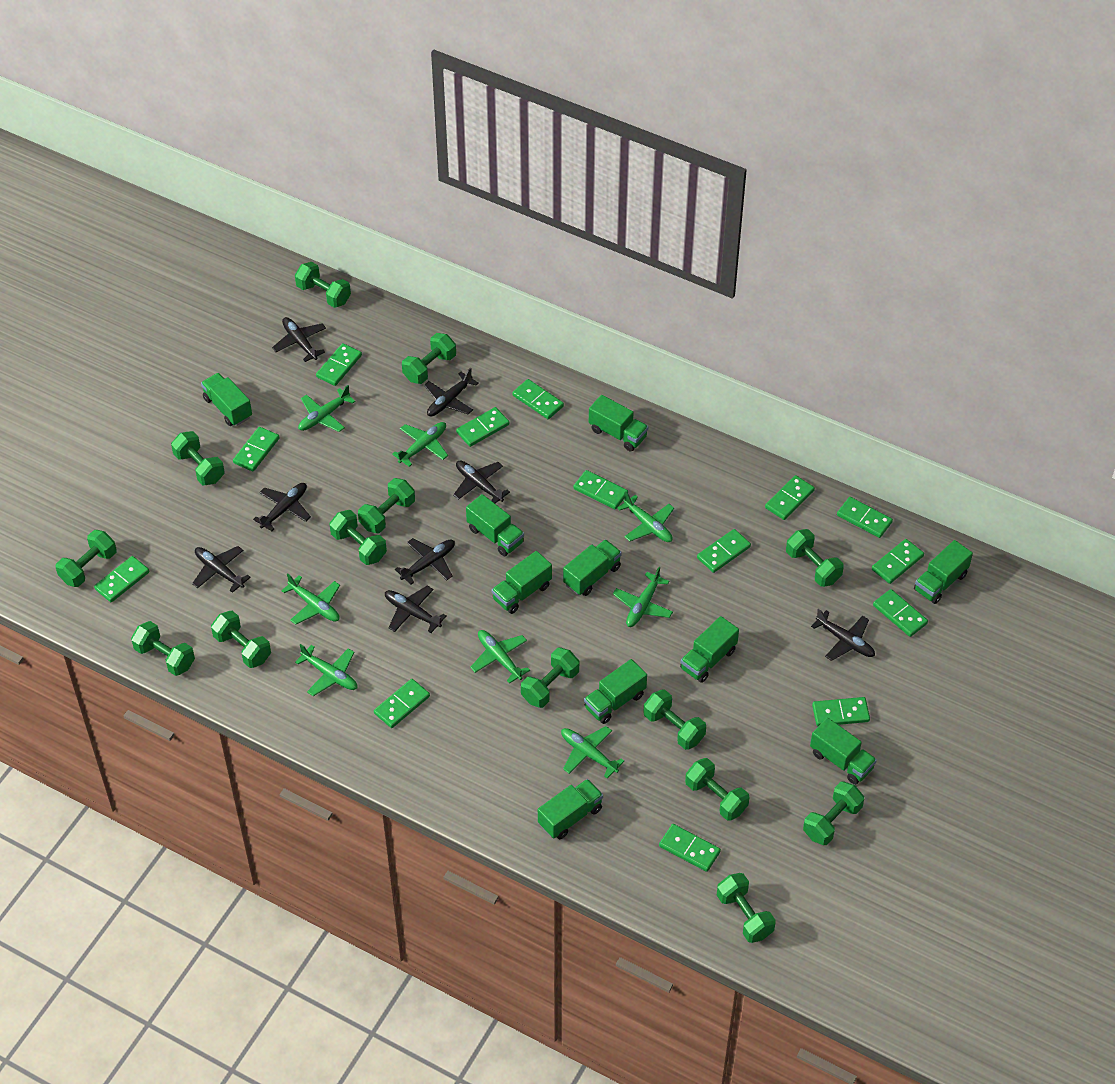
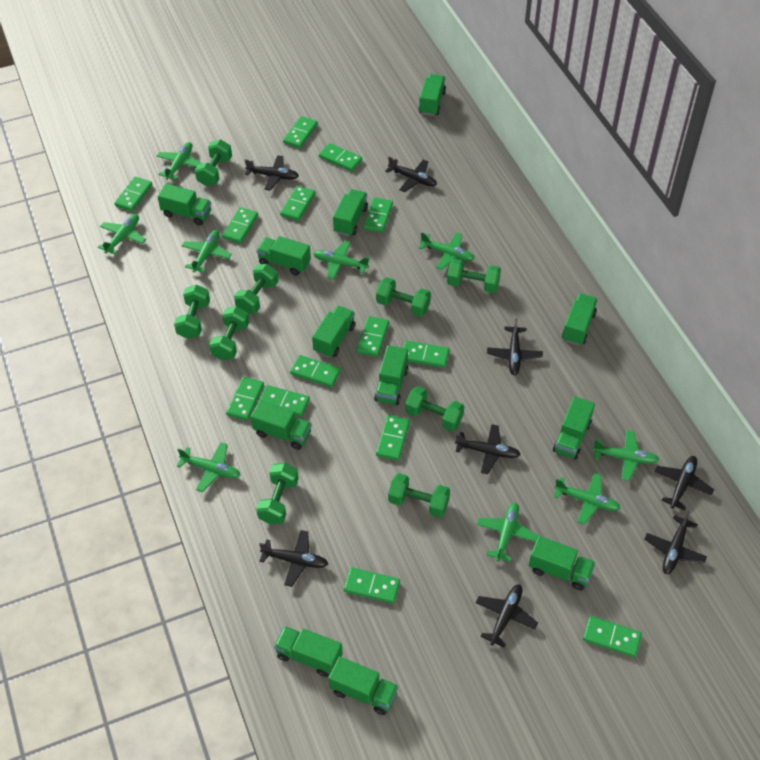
green dumbbell: 14 -> 9
green plane: 8 -> 9
green truck: 10 -> 12

